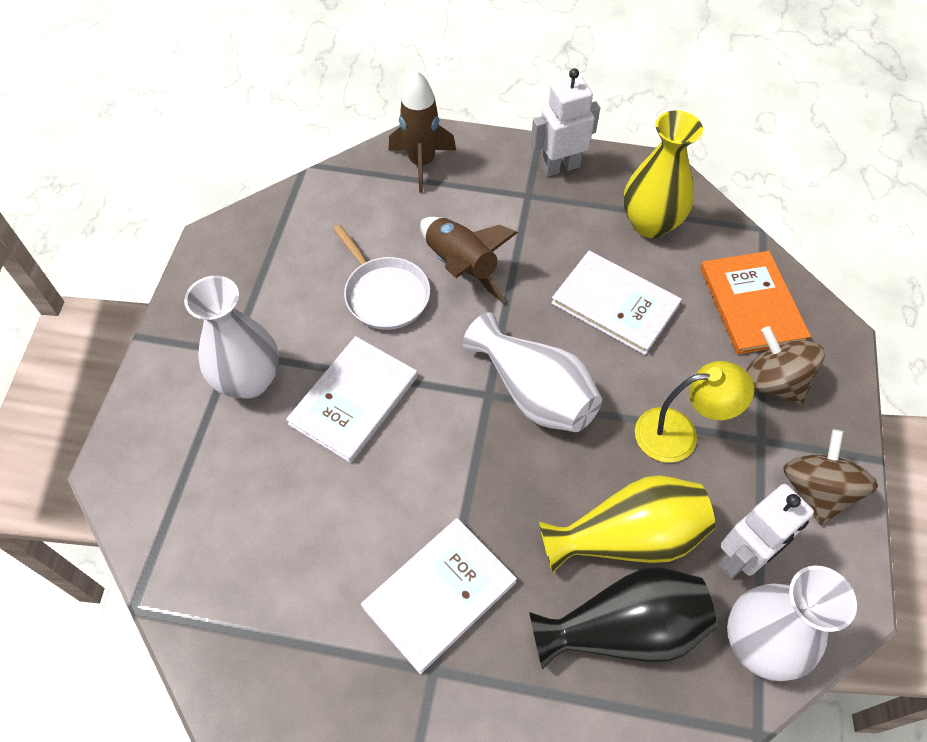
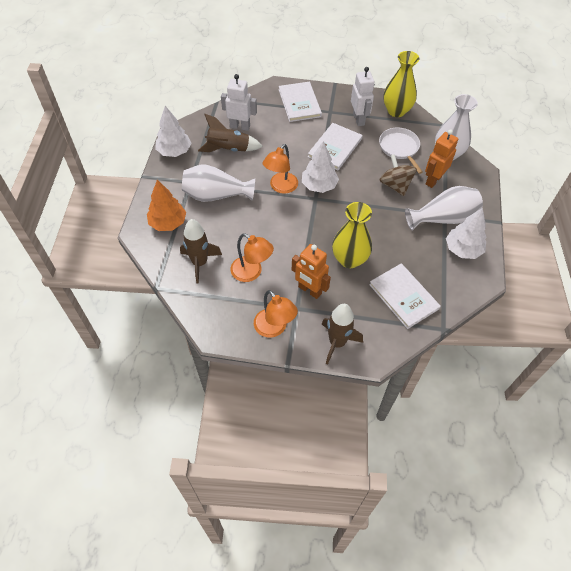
black vase: 1 -> 0
brown rocket: 2 -> 3
brown spinning top: 2 -> 1
orange book: 1 -> 0
orange lamp: 0 -> 3
orange robot: 0 -> 2
orange tree: 0 -> 1
white tree: 0 -> 3
yellow lamp: 1 -> 0

